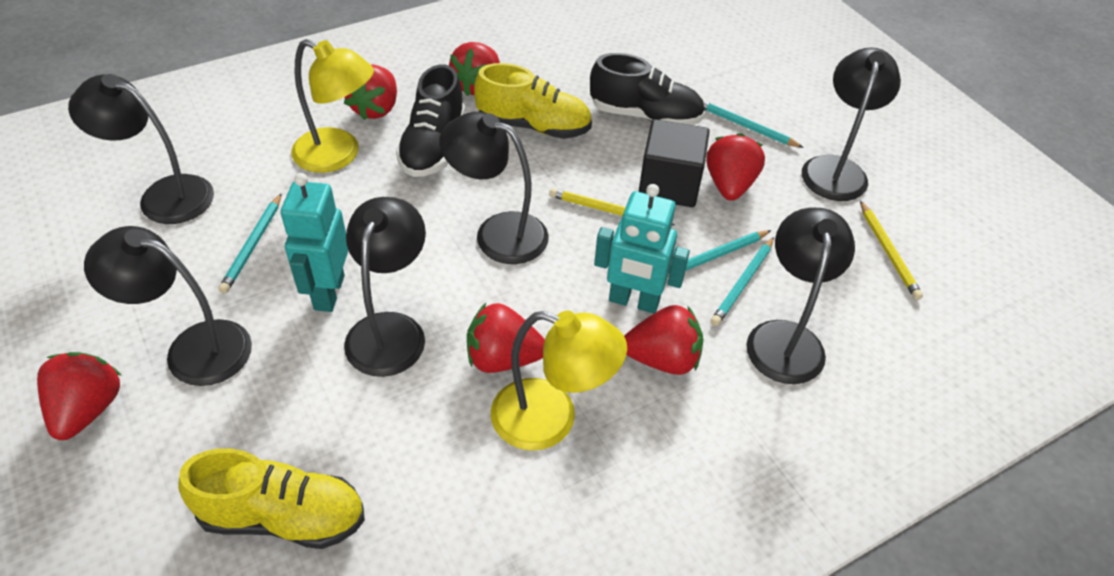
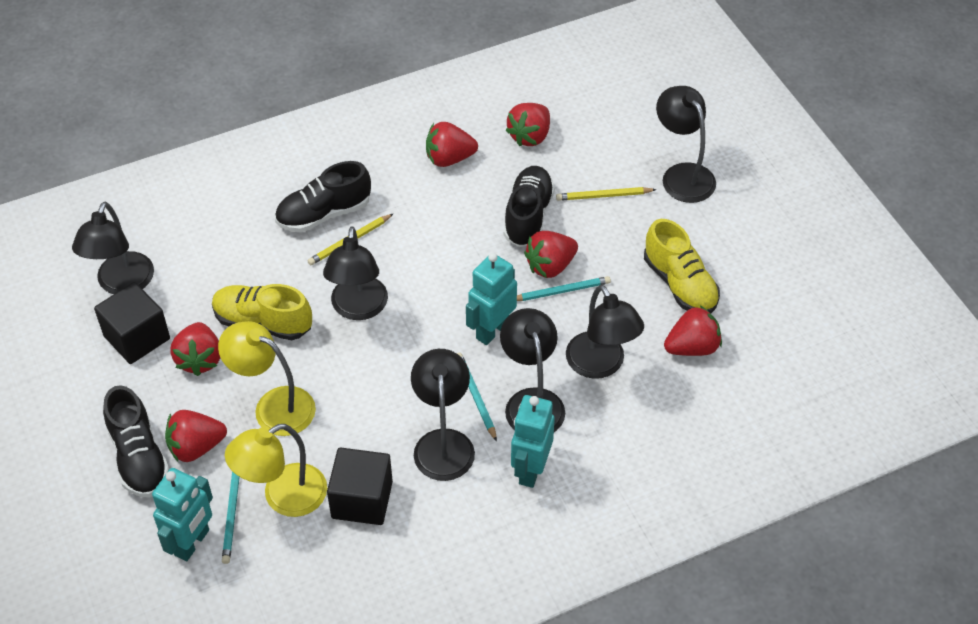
black cube: 1 -> 2
black shoe: 2 -> 3
turquoise pencil: 4 -> 3
turquoise robot: 2 -> 3

